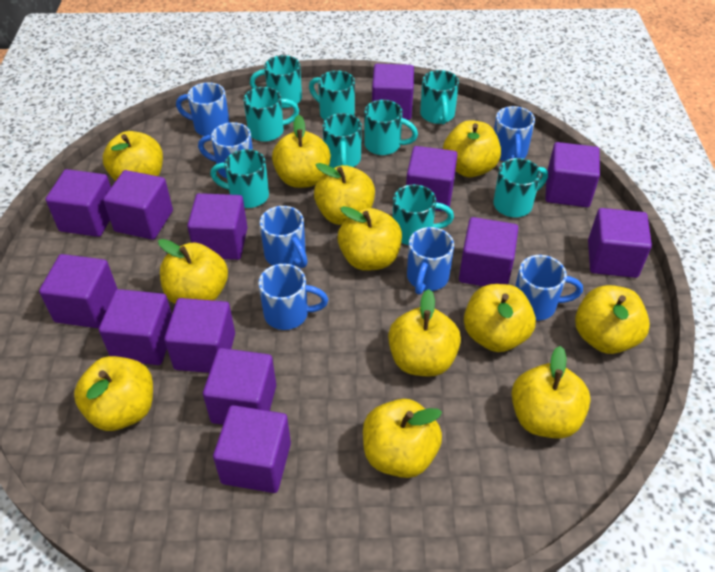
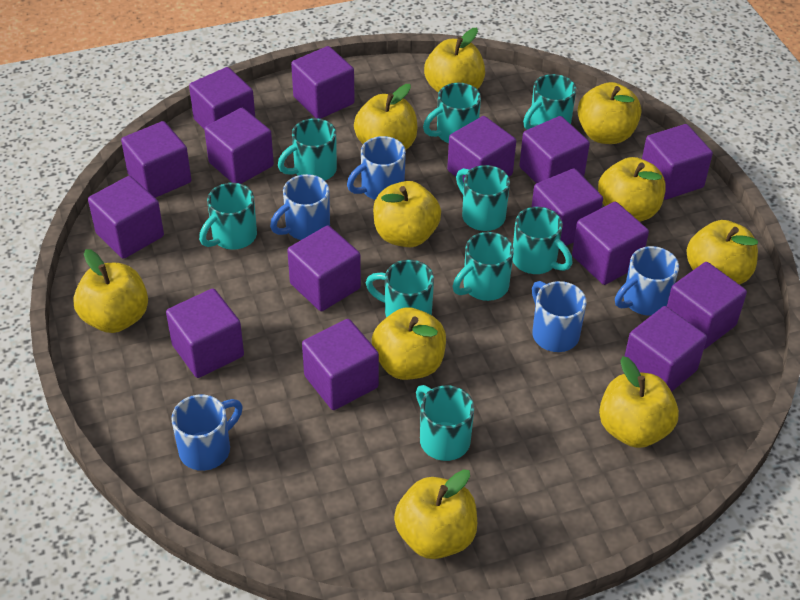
blue mug: 7 -> 5
purple cube: 13 -> 15
yellow apple: 12 -> 10

